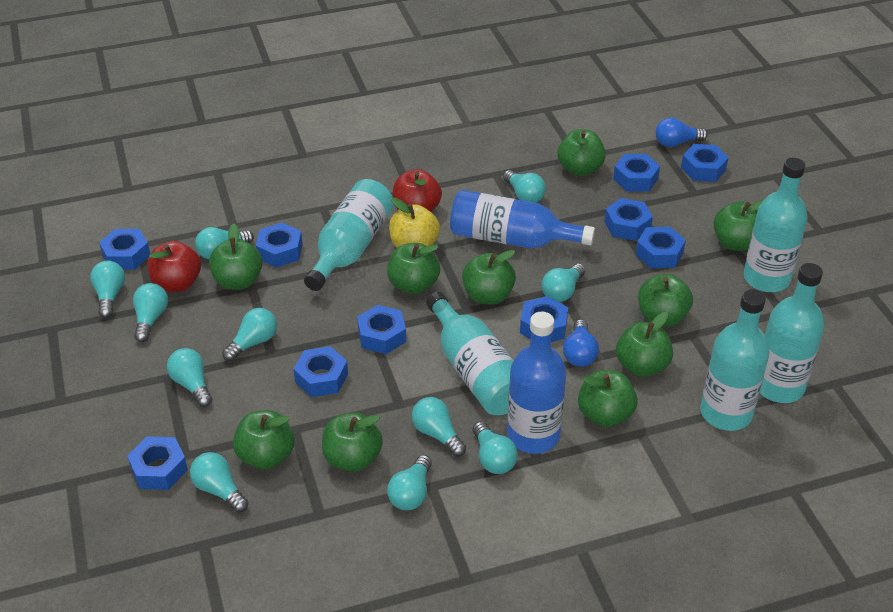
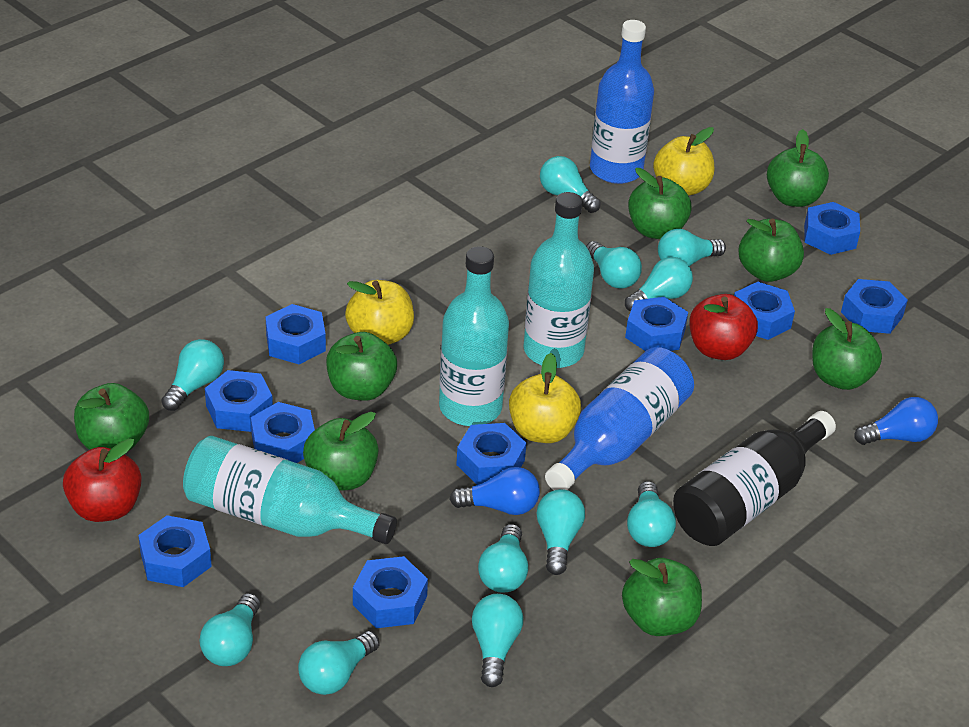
black bottle: 0 -> 1
green apple: 10 -> 8
turquoise bottle: 5 -> 3
yellow apple: 1 -> 3

